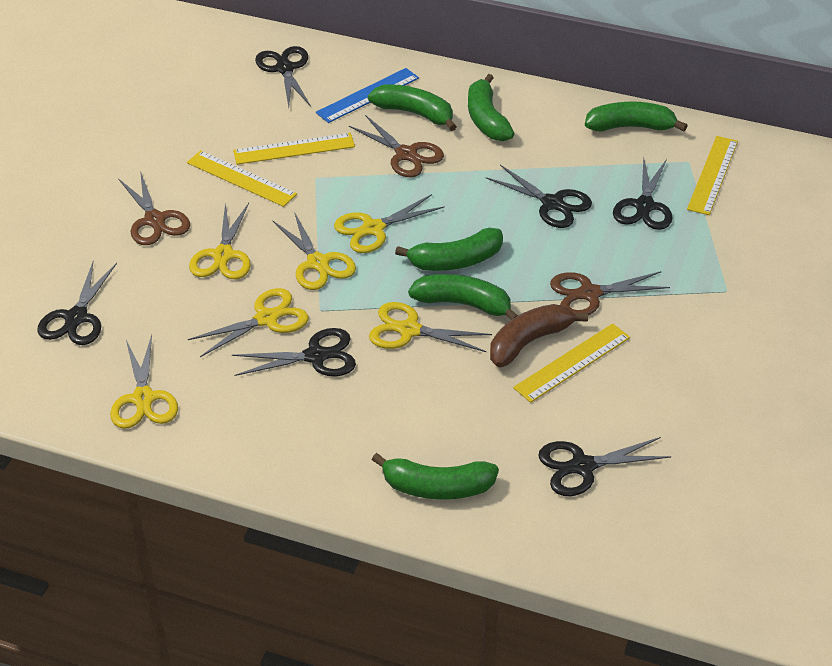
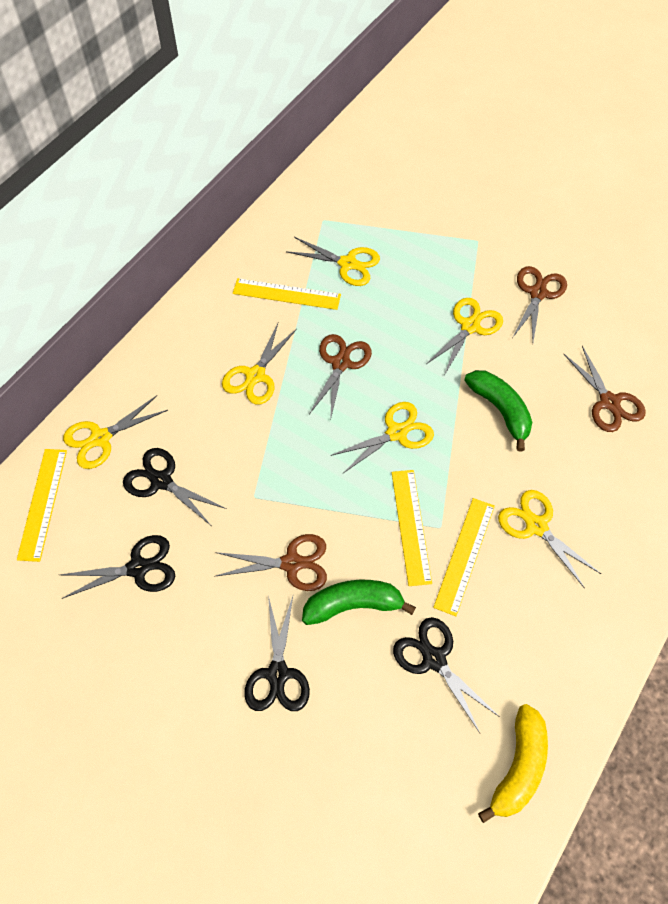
black scissors: 6 -> 4
blue ruler: 1 -> 0
brown banana: 1 -> 0
brown scissors: 3 -> 4
green banana: 6 -> 2
yellow banana: 0 -> 1

